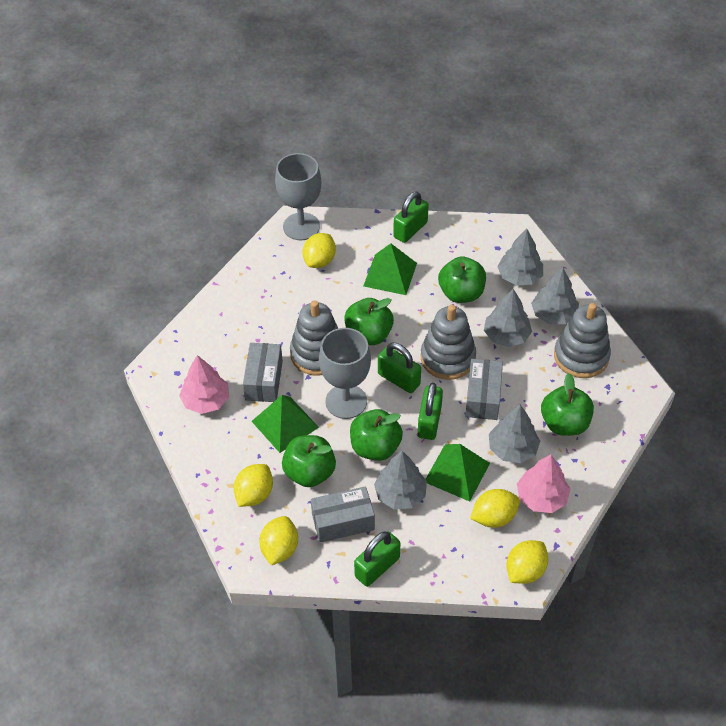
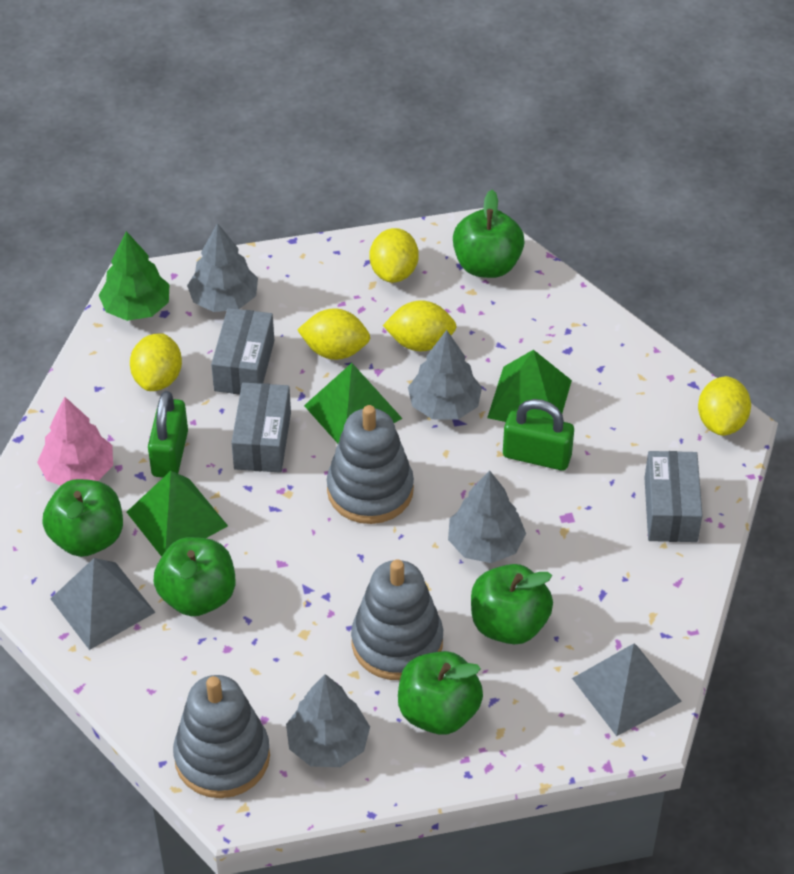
green padlock: 4 -> 2
green tree: 0 -> 1
grey goblet: 2 -> 0
grey pyramid: 0 -> 2
grey tree: 5 -> 4
pink tree: 2 -> 1

